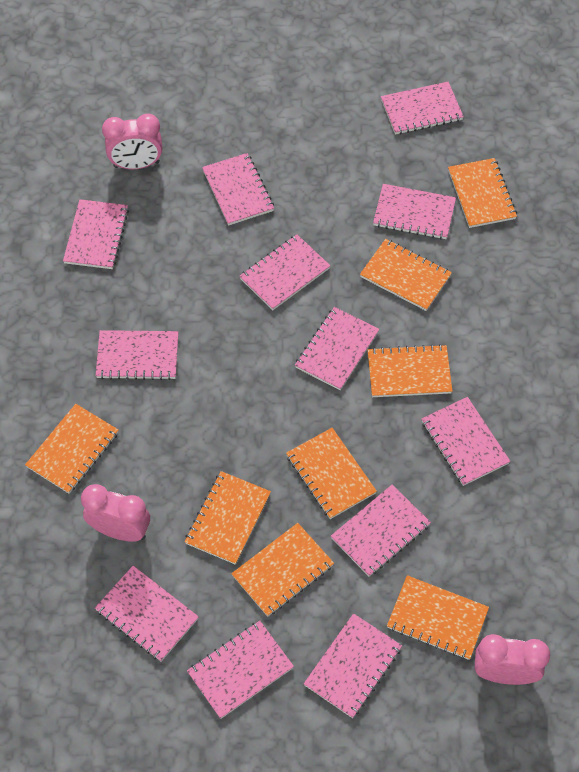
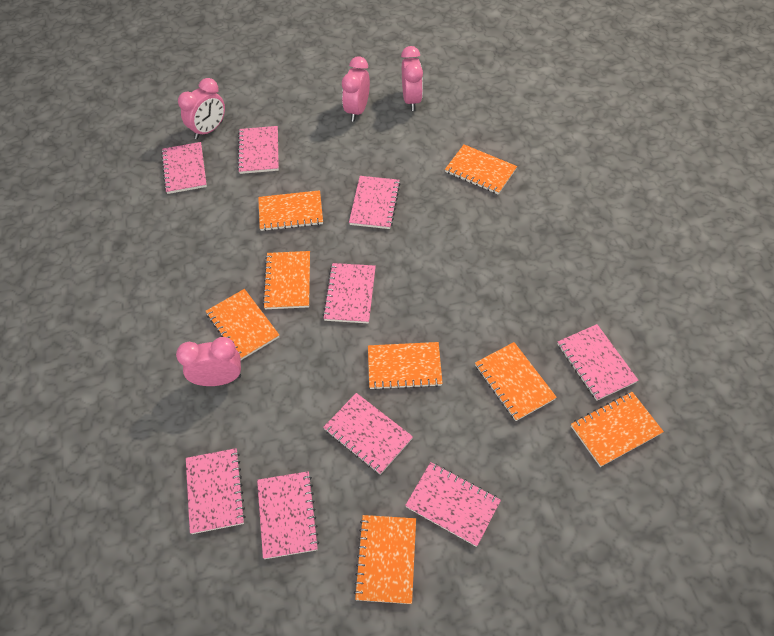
pink clock: 3 -> 4
pink notebook: 12 -> 9

